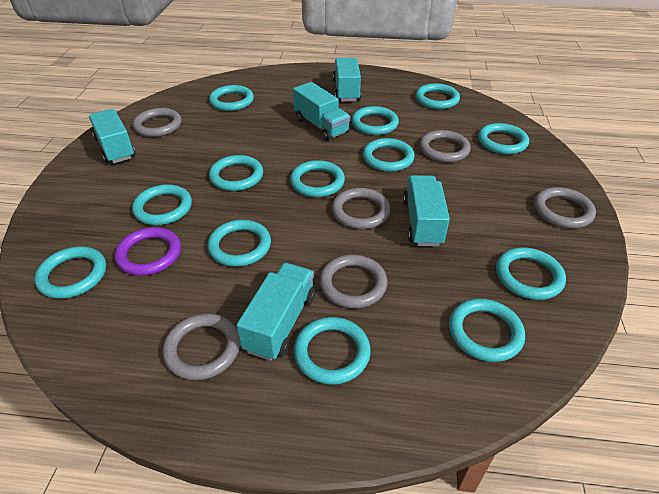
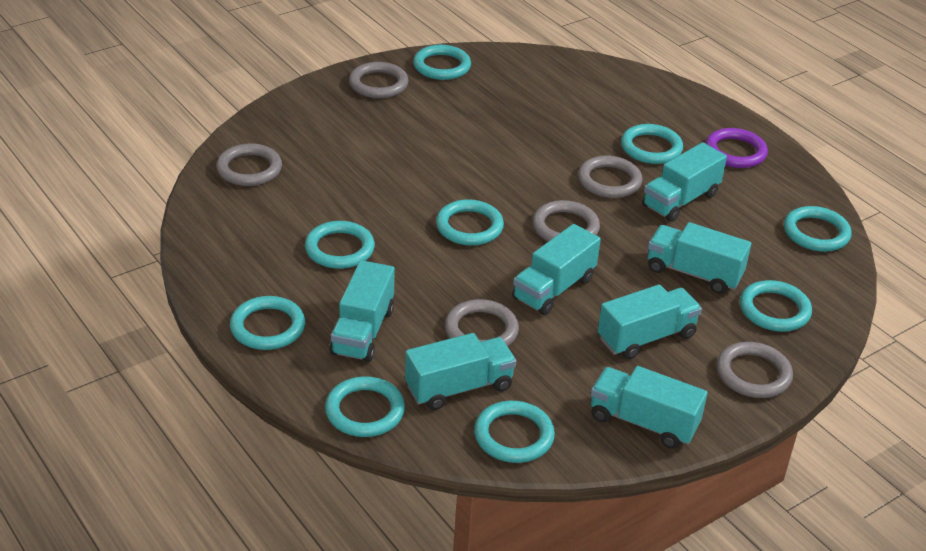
turquoise ring: 13 -> 9
turquoise truck: 5 -> 7

